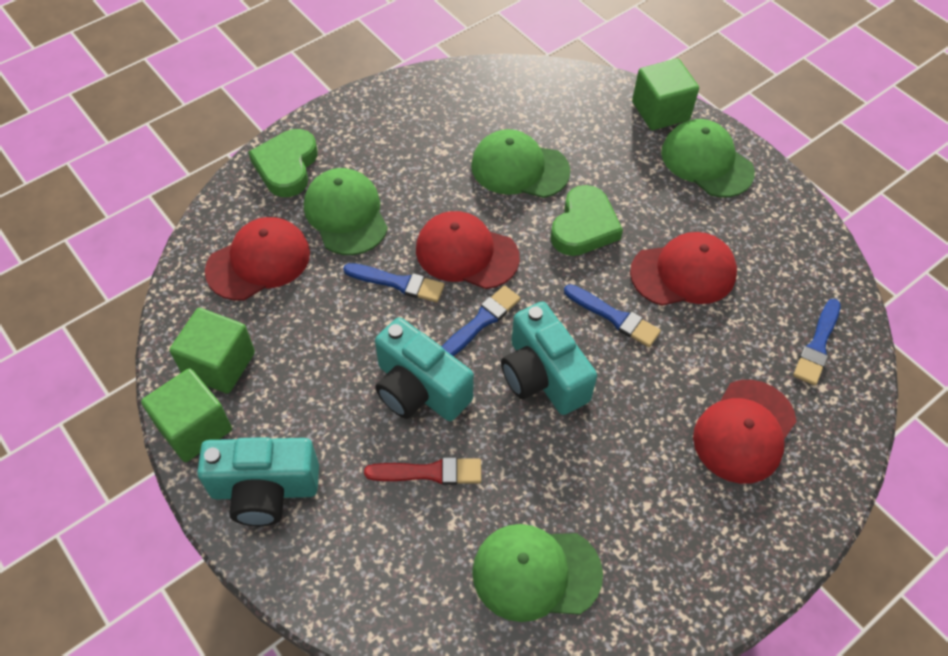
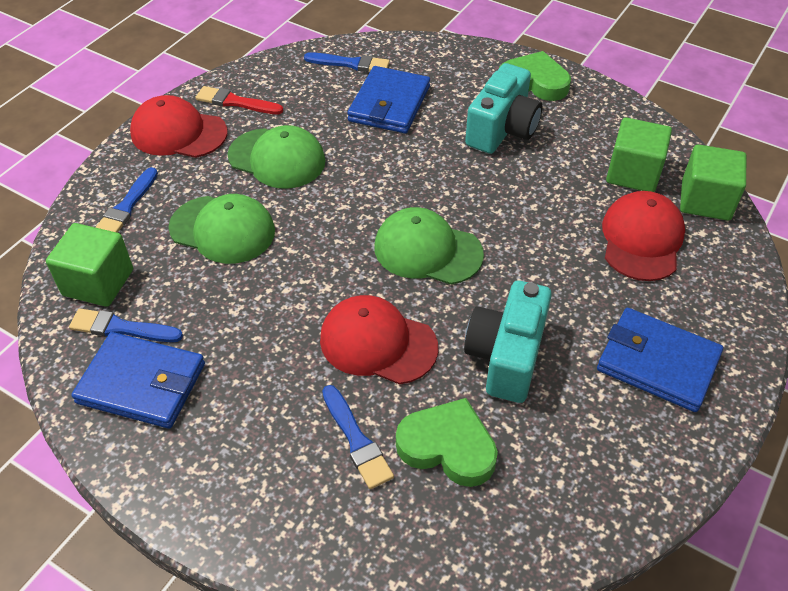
blue wallet: 0 -> 3
green cap: 4 -> 3
red cap: 4 -> 3
turquoise camera: 3 -> 2

